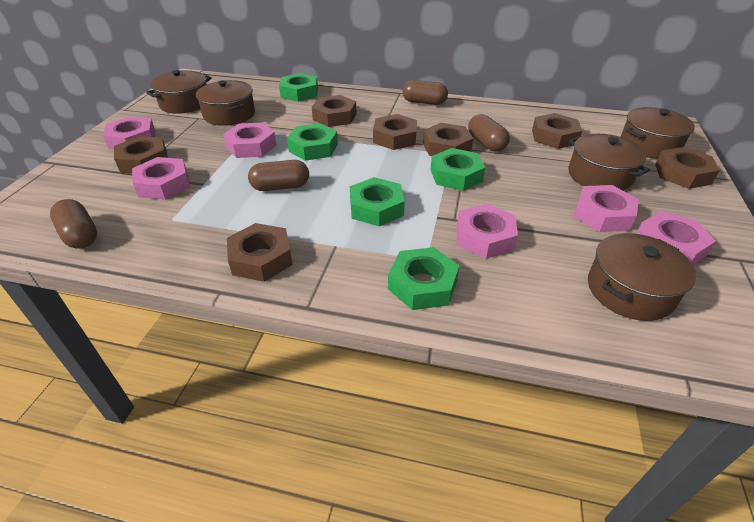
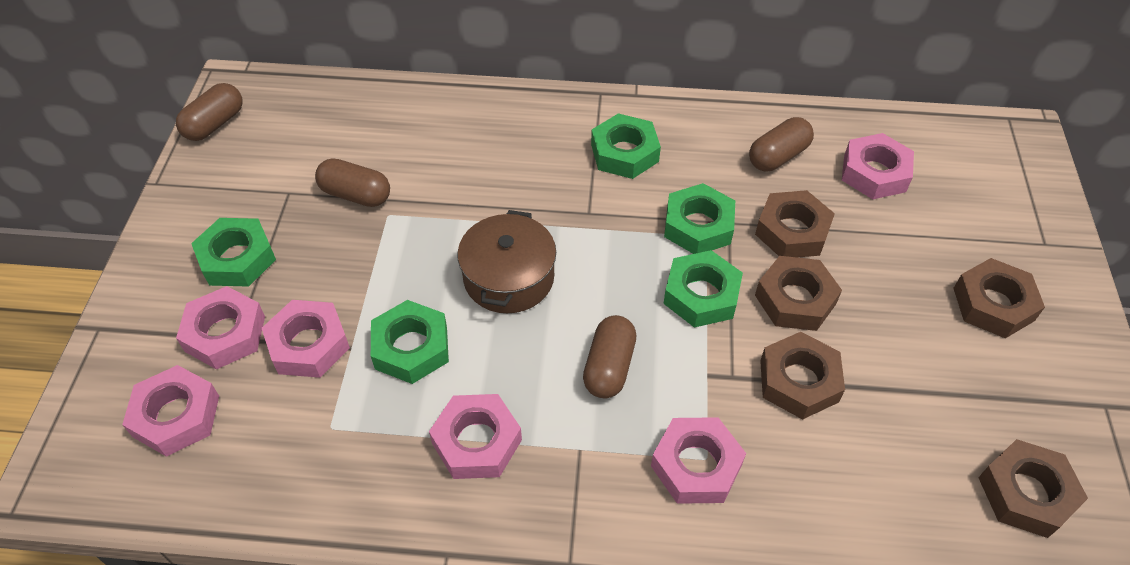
brown nut: 7 -> 5
brown pot: 5 -> 1

